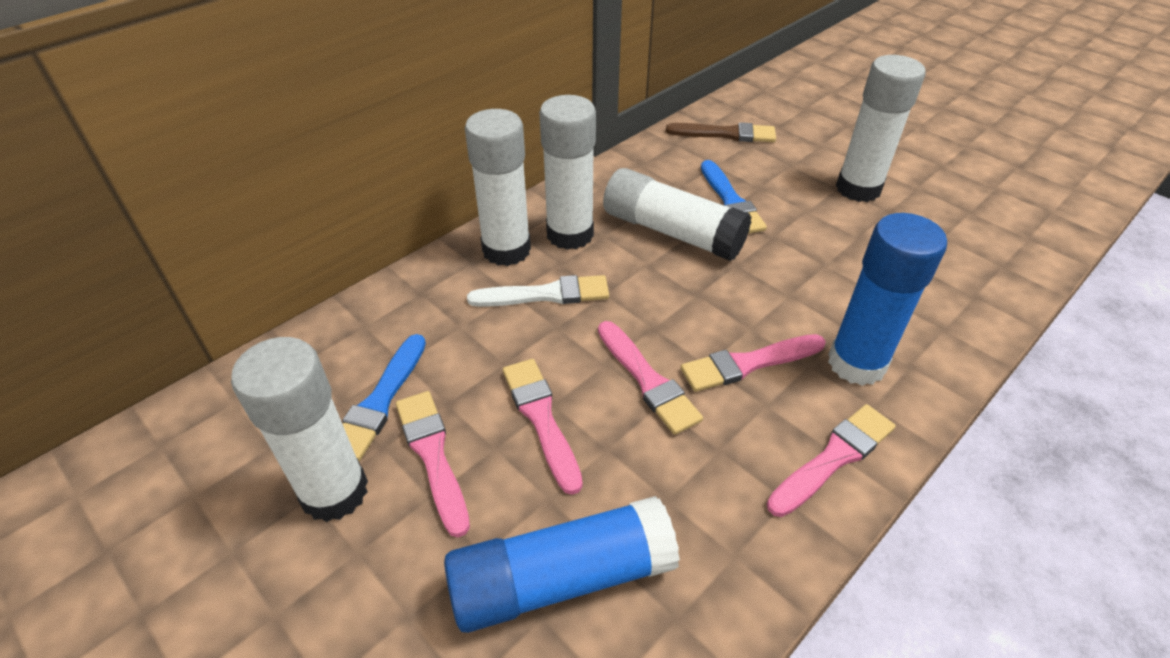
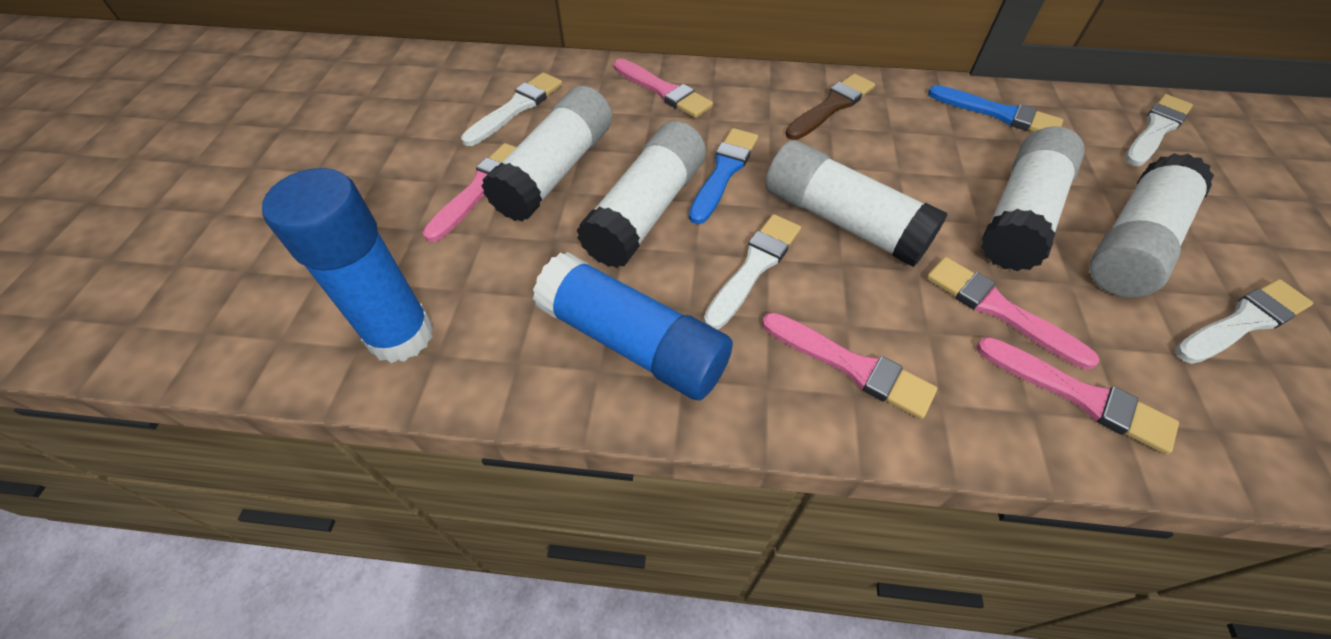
white brush: 1 -> 4

